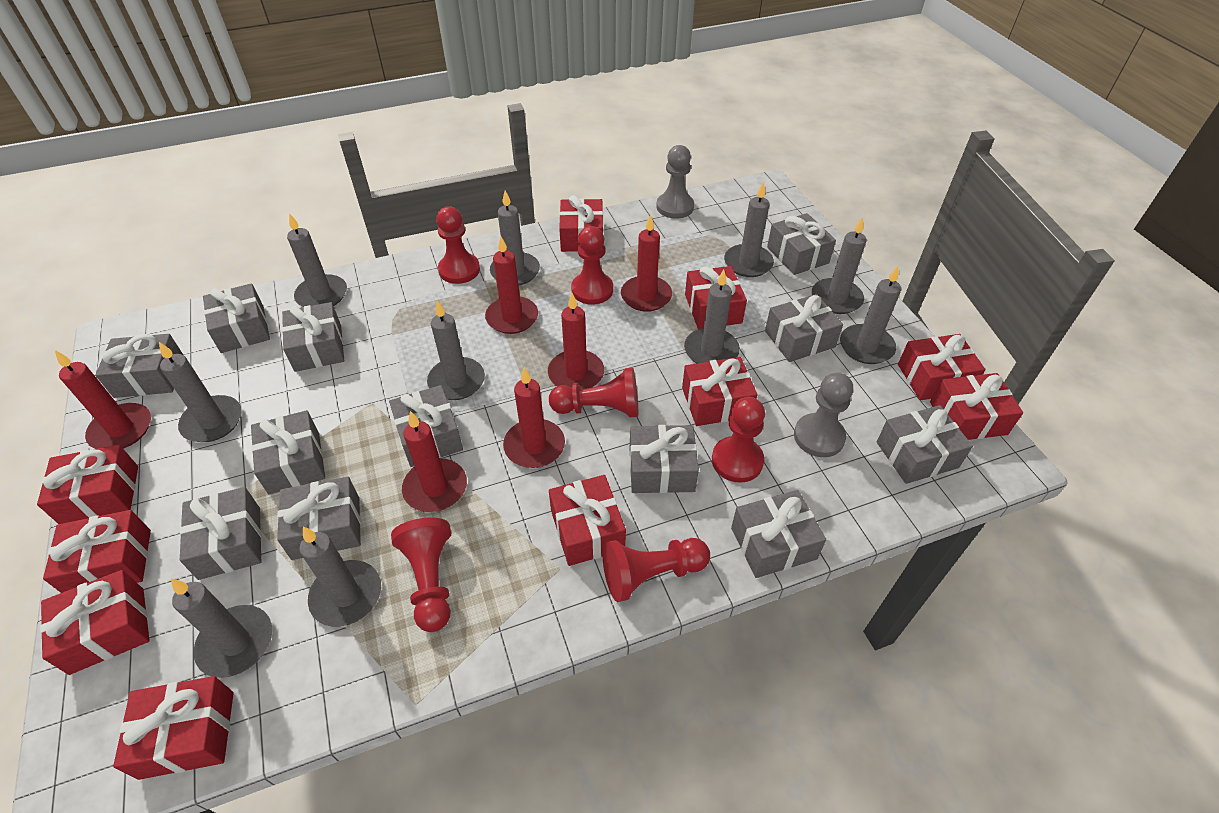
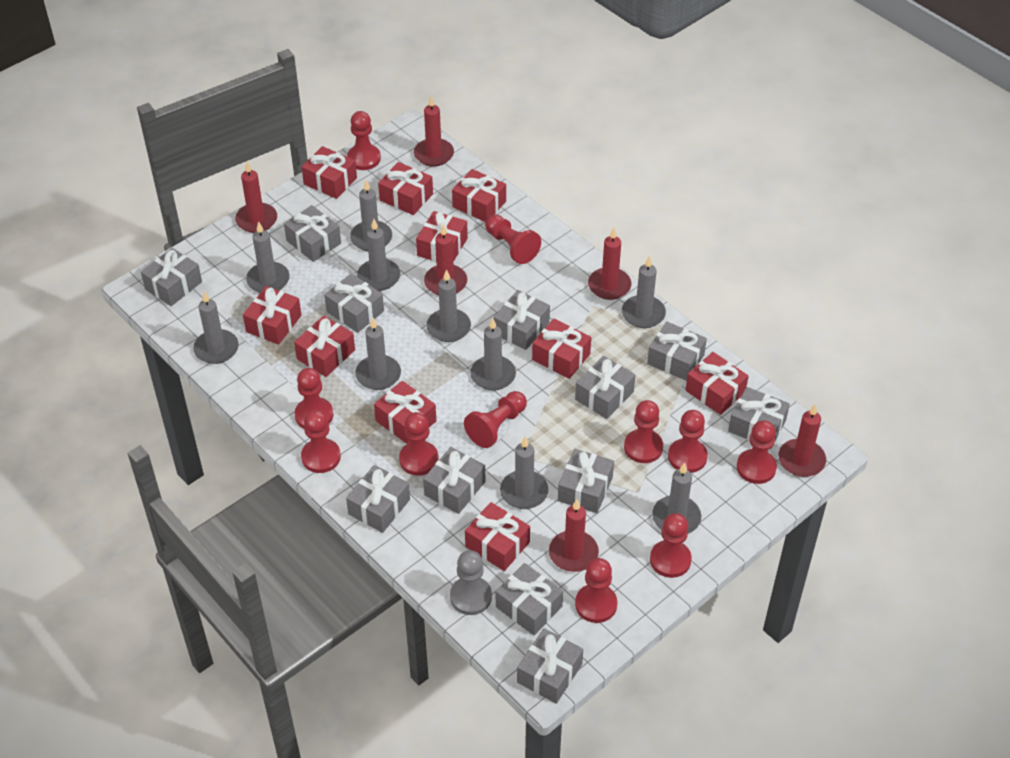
grey pawn: 2 -> 1
red pawn: 6 -> 11

